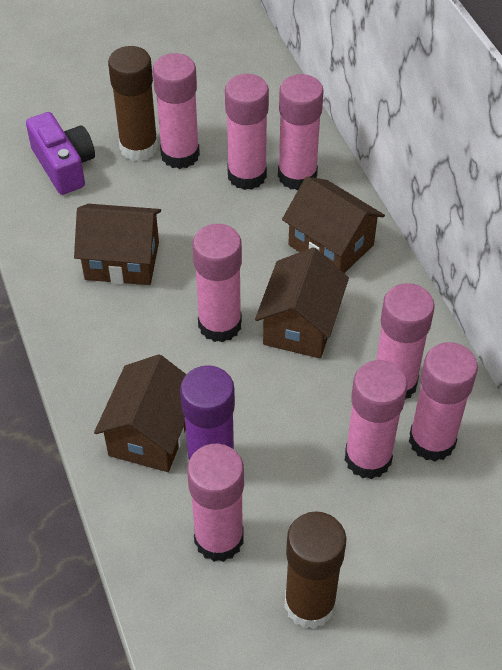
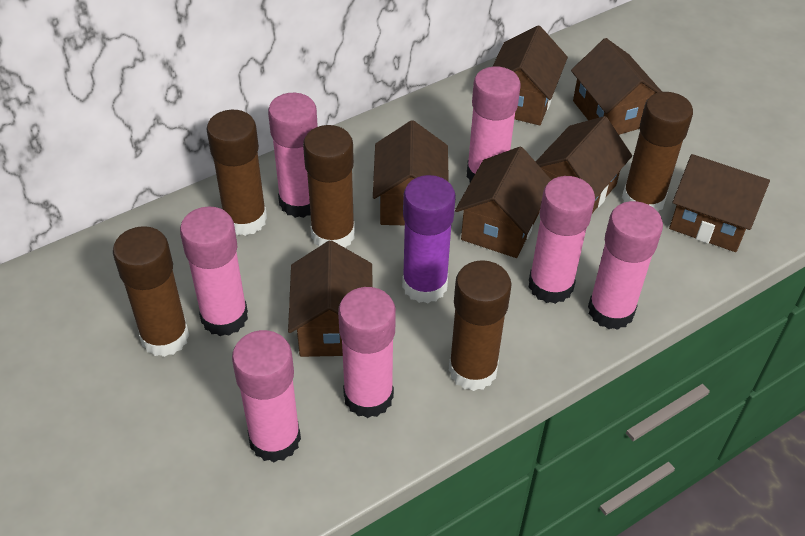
brown glue stick: 2 -> 5
brown house: 4 -> 7
pink glue stick: 8 -> 7
purple camera: 1 -> 0

